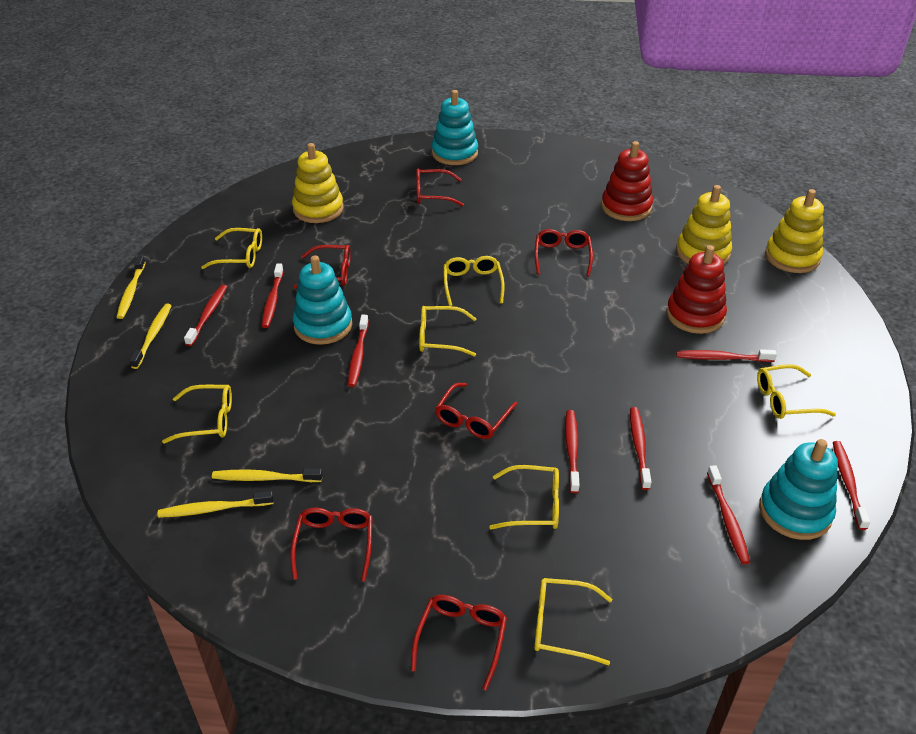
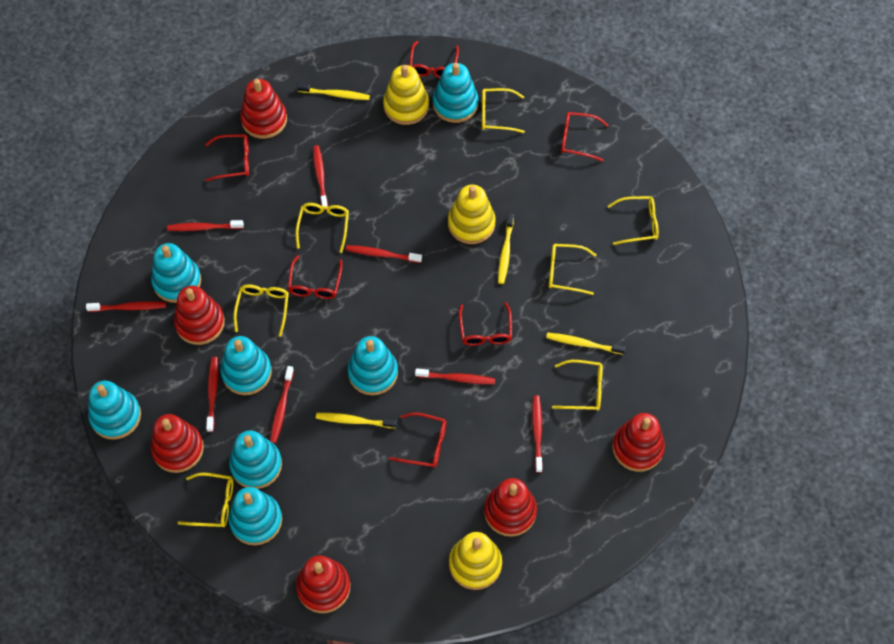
red stacking toy: 2 -> 6
turquoise stacking toy: 3 -> 7

